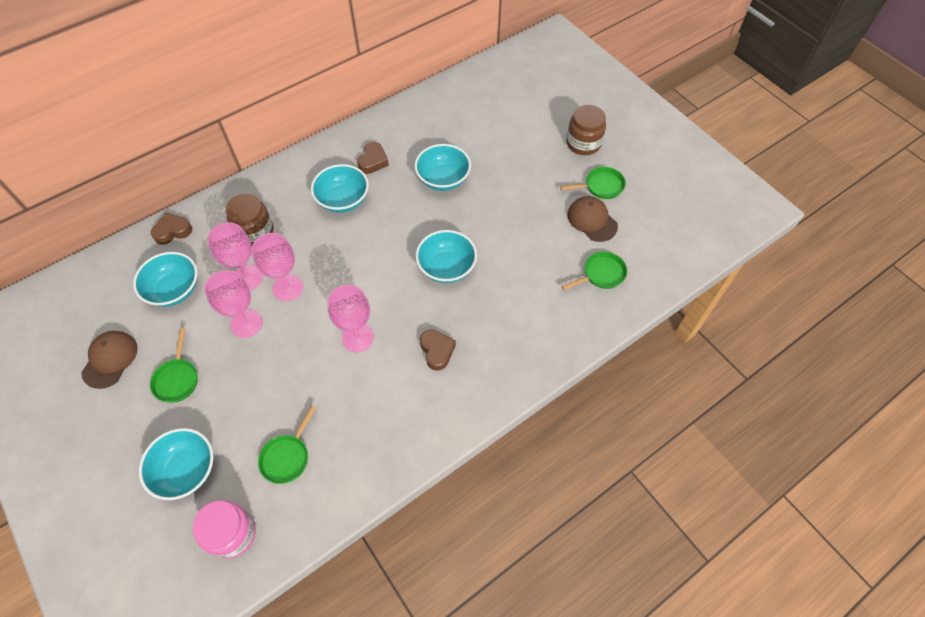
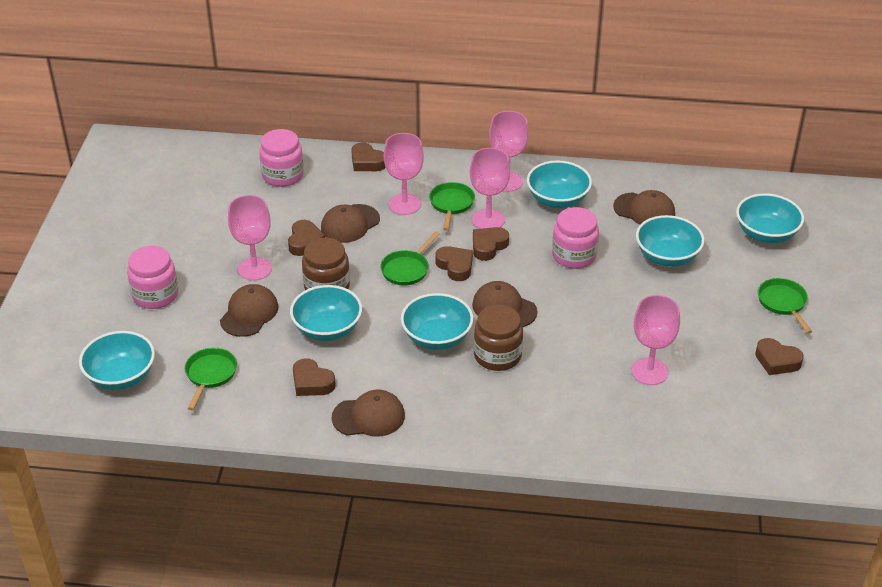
brown cap: 2 -> 5
brown heart: 3 -> 6
pink goblet: 4 -> 5
pink jar: 1 -> 3
turquoise bowl: 5 -> 6

